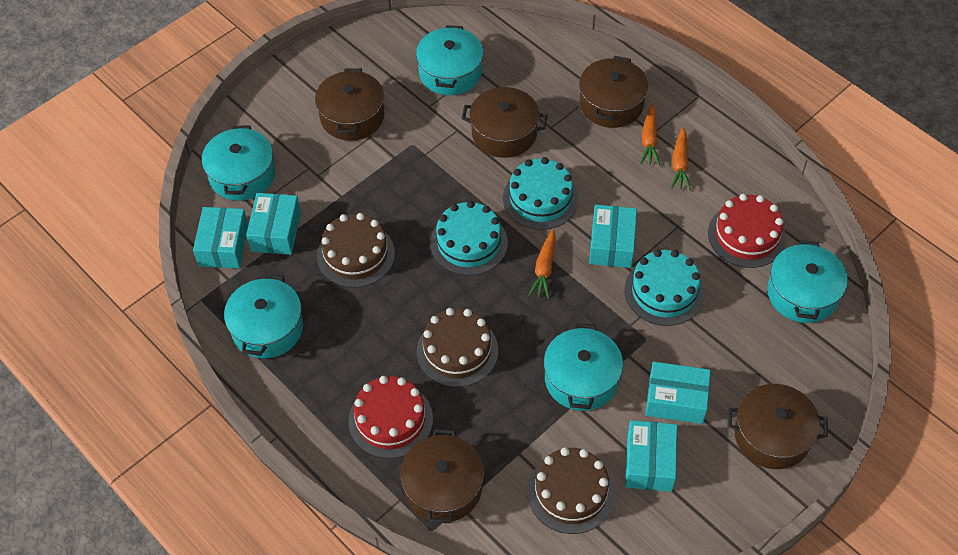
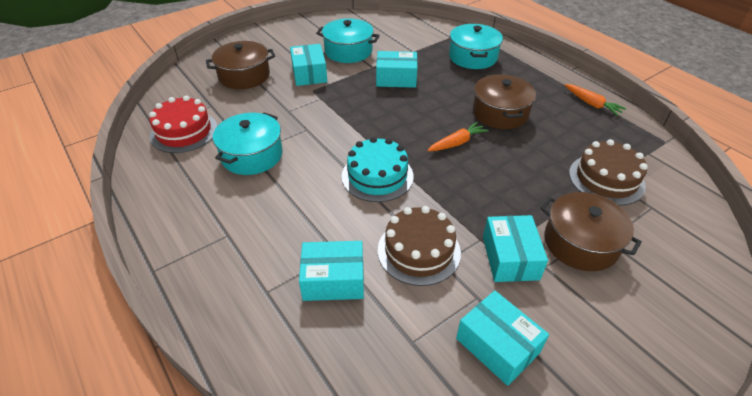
brown cake: 3 -> 2
brown pot: 5 -> 3
orange carrot: 3 -> 2
red cake: 2 -> 1
turquoise cake: 3 -> 1
turquoise pot: 5 -> 3

